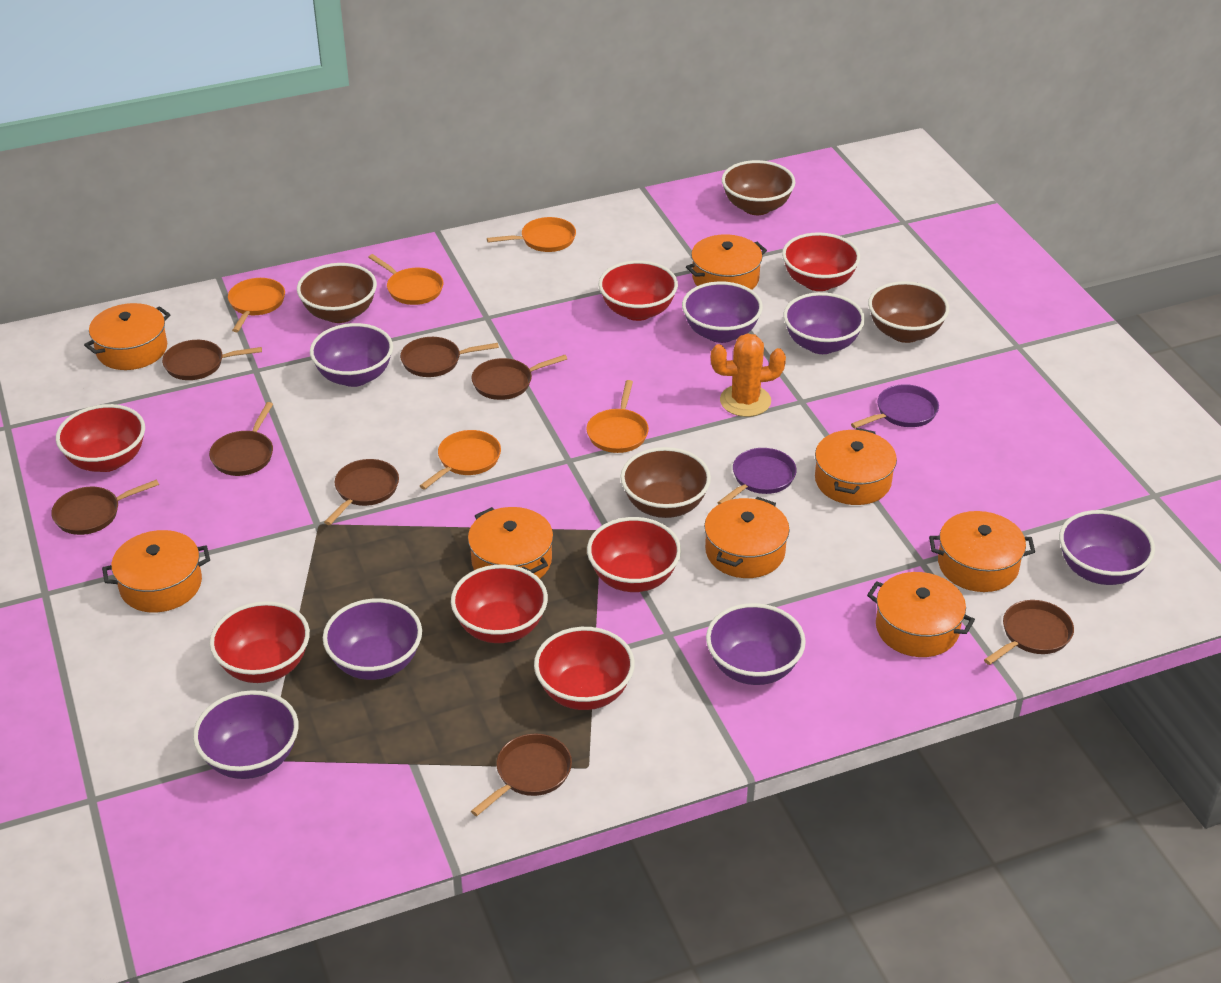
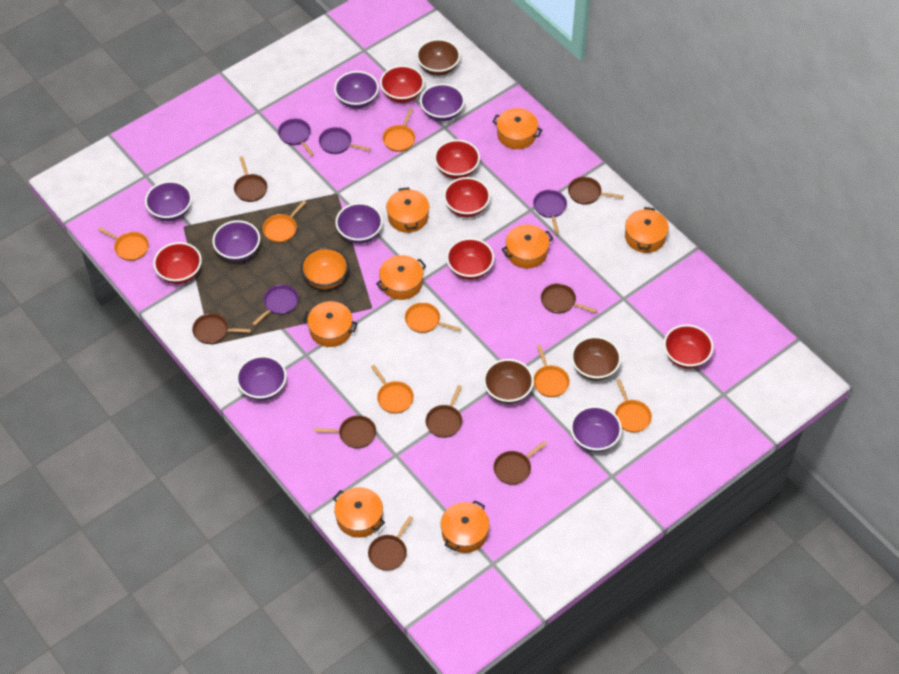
brown bowl: 4 -> 3
orange bowl: 0 -> 1
orange cactus: 1 -> 0
orange pan: 5 -> 7
purple pan: 2 -> 4
red bowl: 7 -> 6

